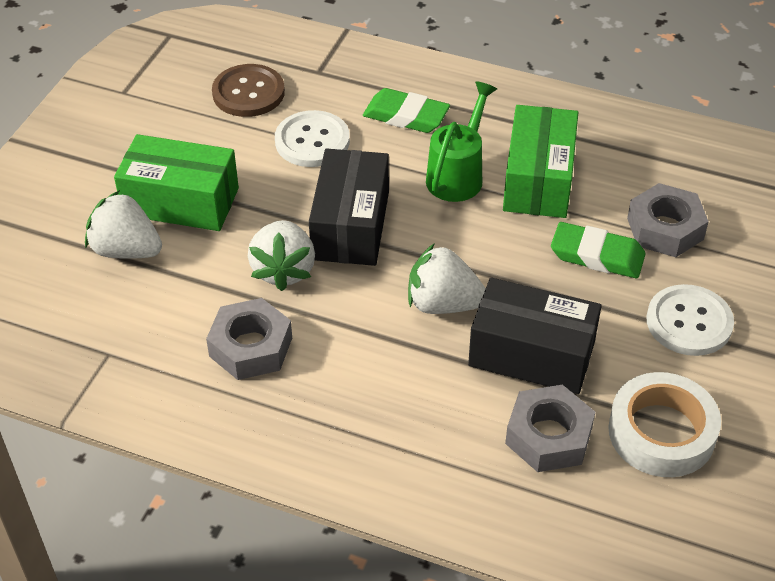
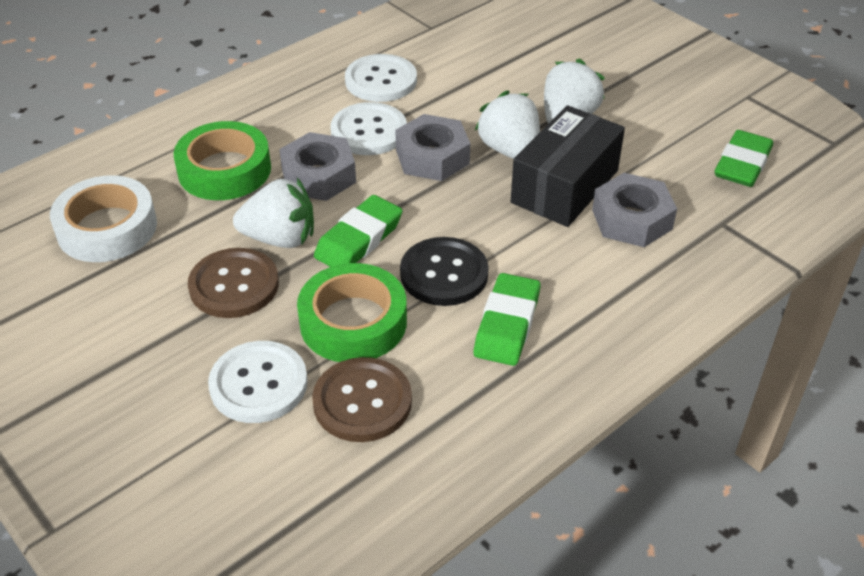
black box: 2 -> 1
black button: 0 -> 1
brown button: 1 -> 2
green box: 2 -> 0
green eraser: 2 -> 3
green tape: 0 -> 2
green watering can: 1 -> 0
white button: 2 -> 3

